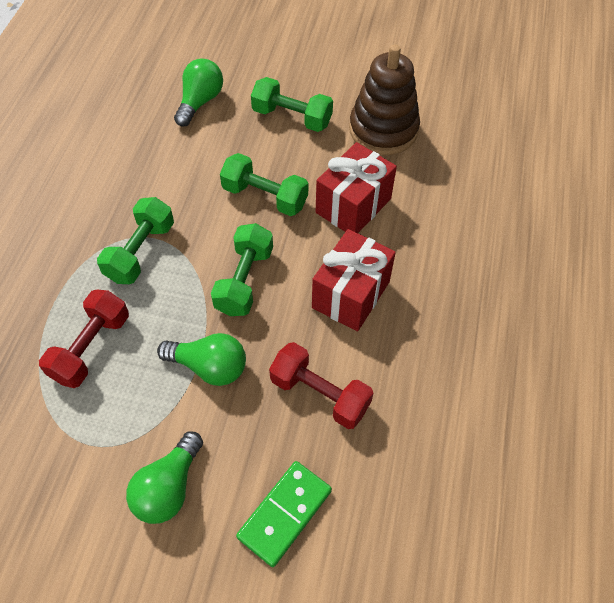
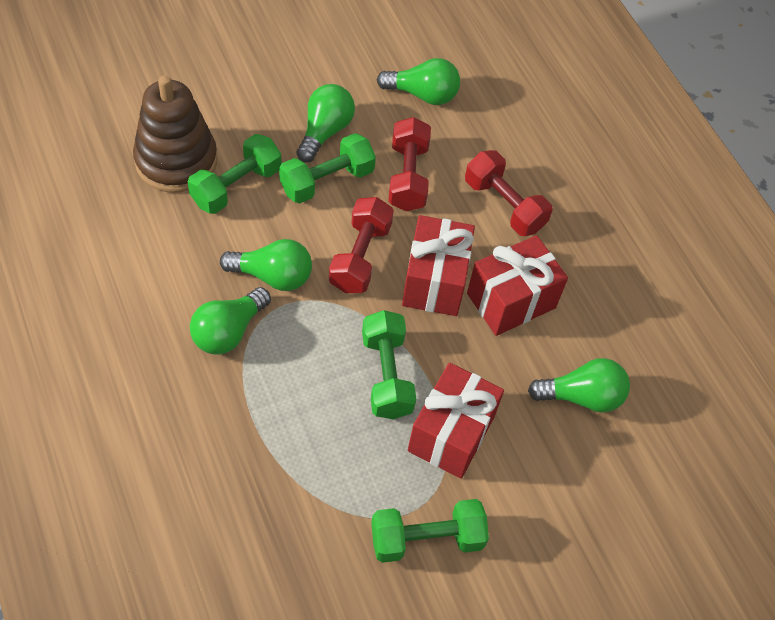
green domino: 1 -> 0
green light bulb: 3 -> 5
red dumbbell: 2 -> 3
red gift: 2 -> 3

